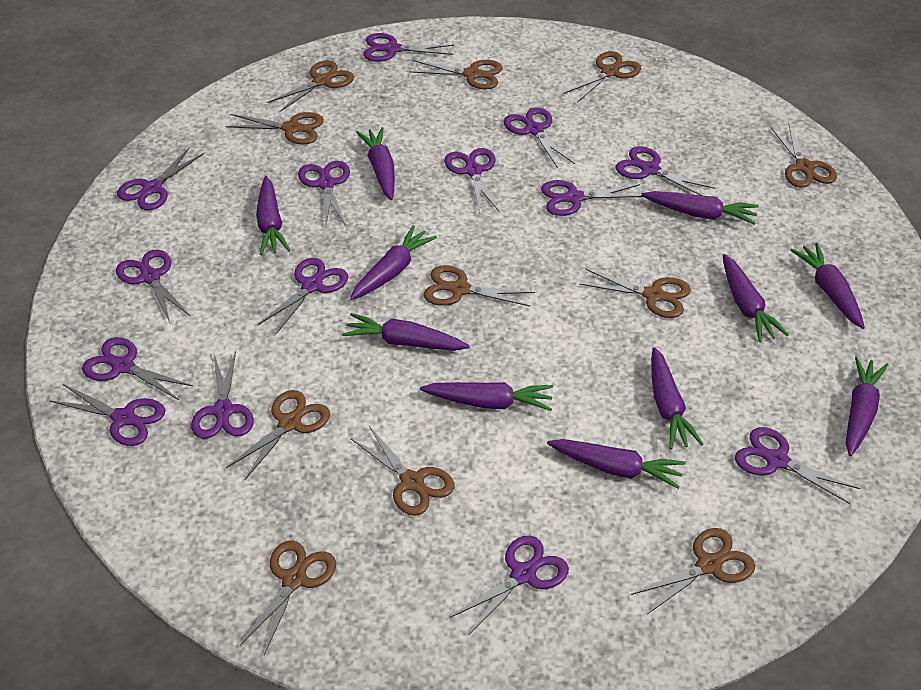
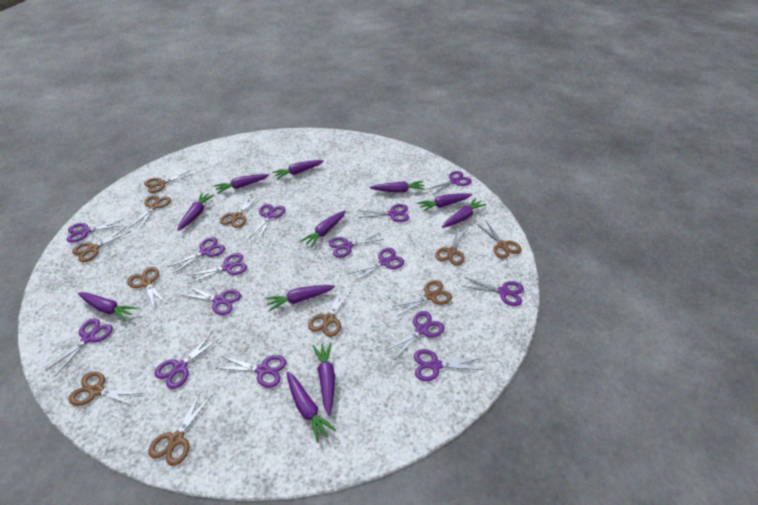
purple scissors: 14 -> 15

